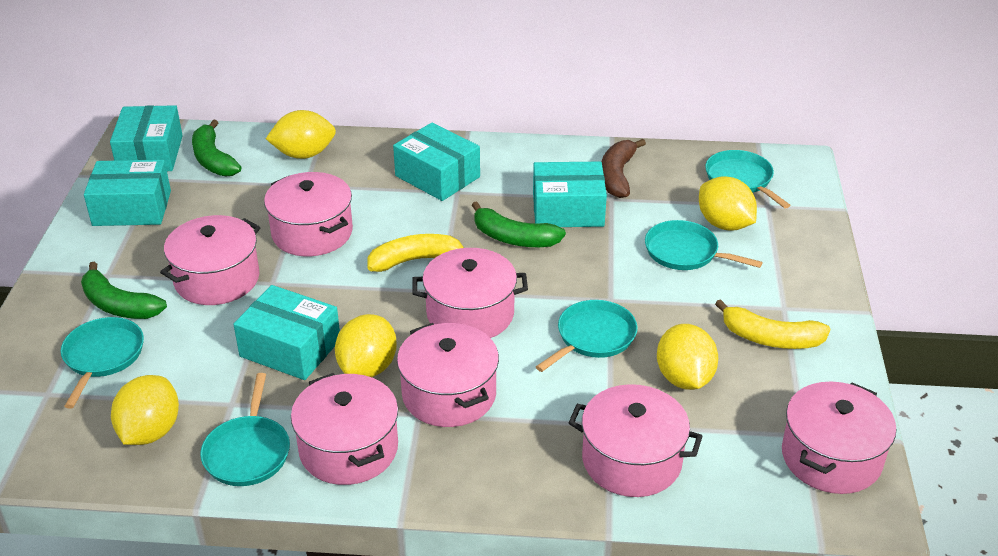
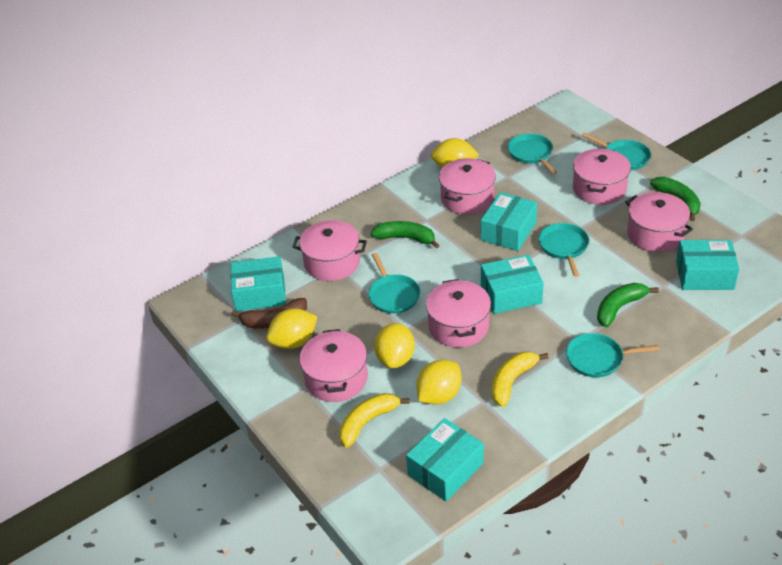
pink pot: 7 -> 6
yellow lemon: 5 -> 4

